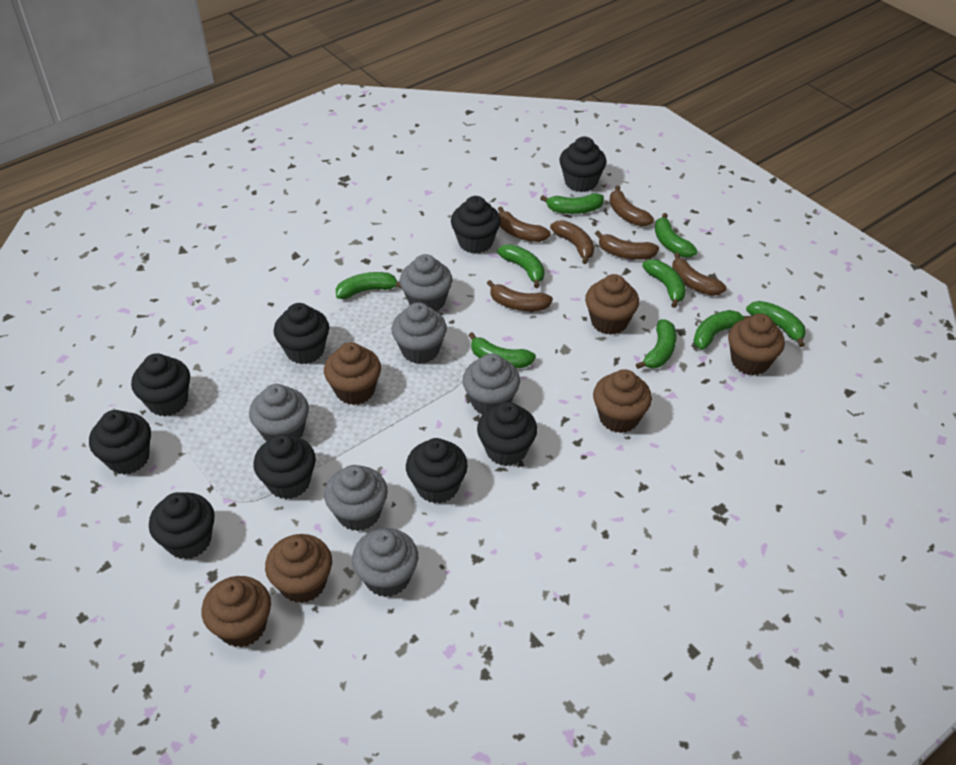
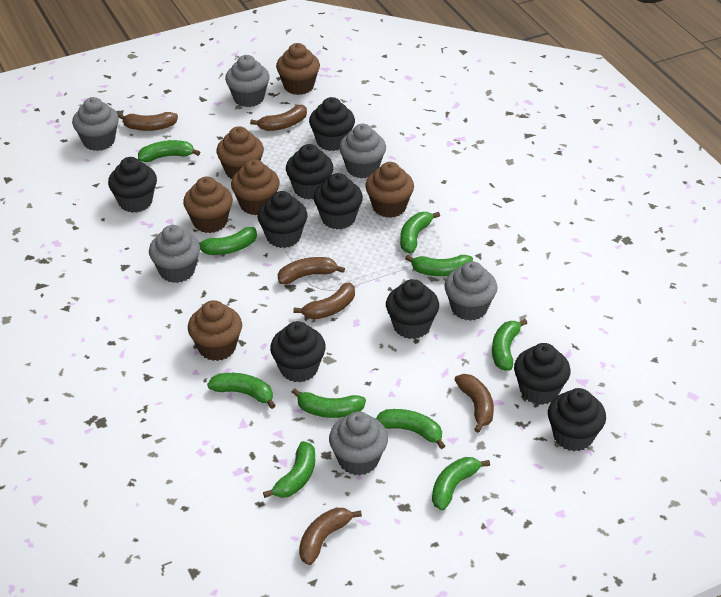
green banana: 9 -> 10

